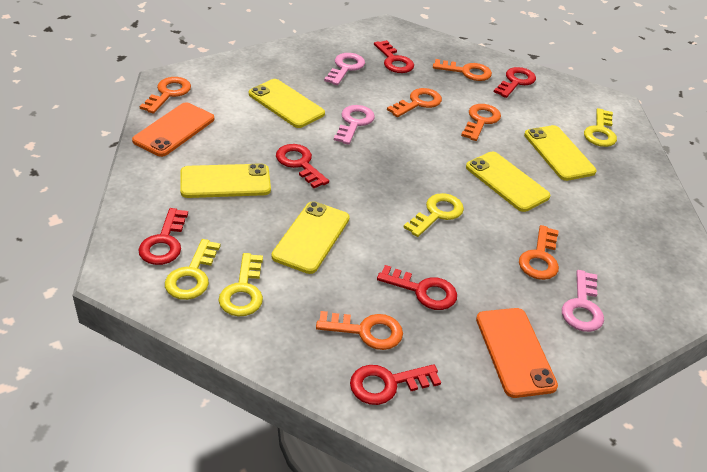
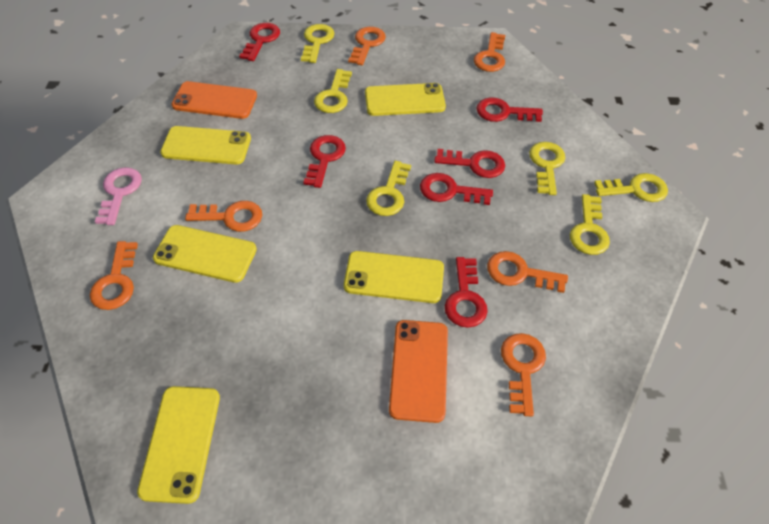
pink key: 3 -> 1
yellow key: 4 -> 6

